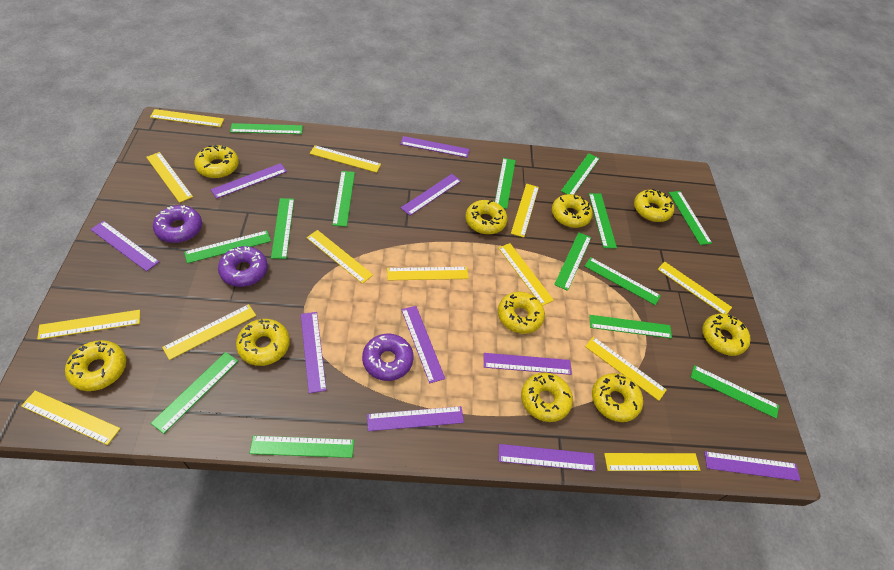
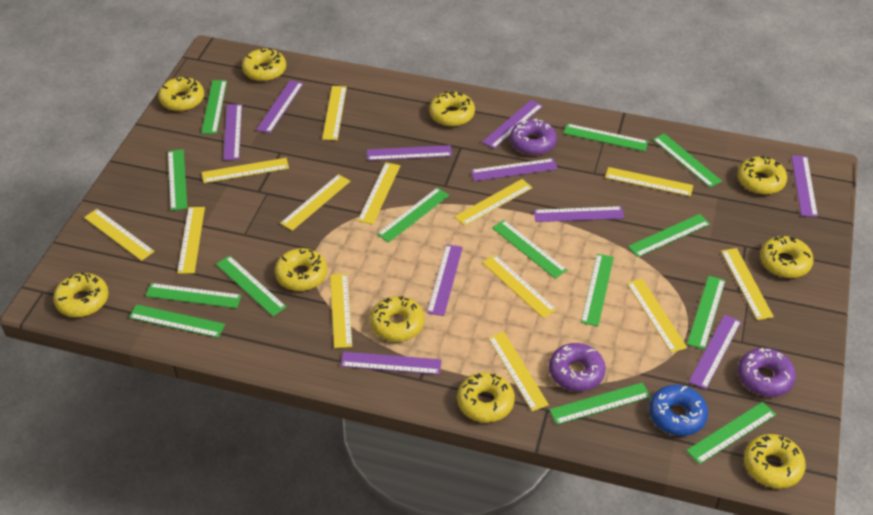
blue donut: 0 -> 1

